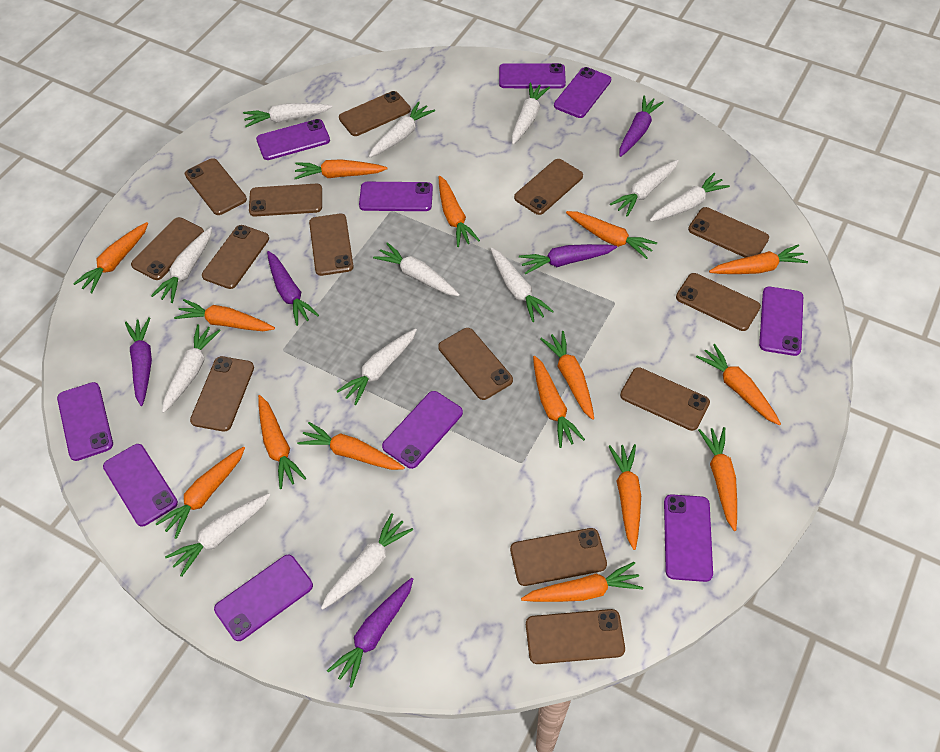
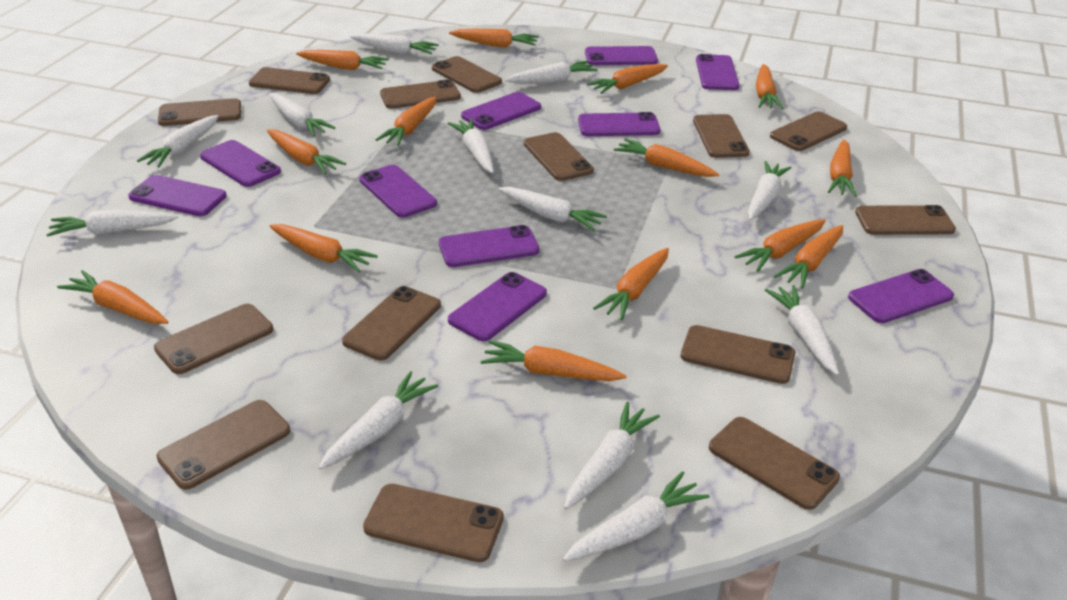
orange carrot: 15 -> 14
purple carrot: 5 -> 0

